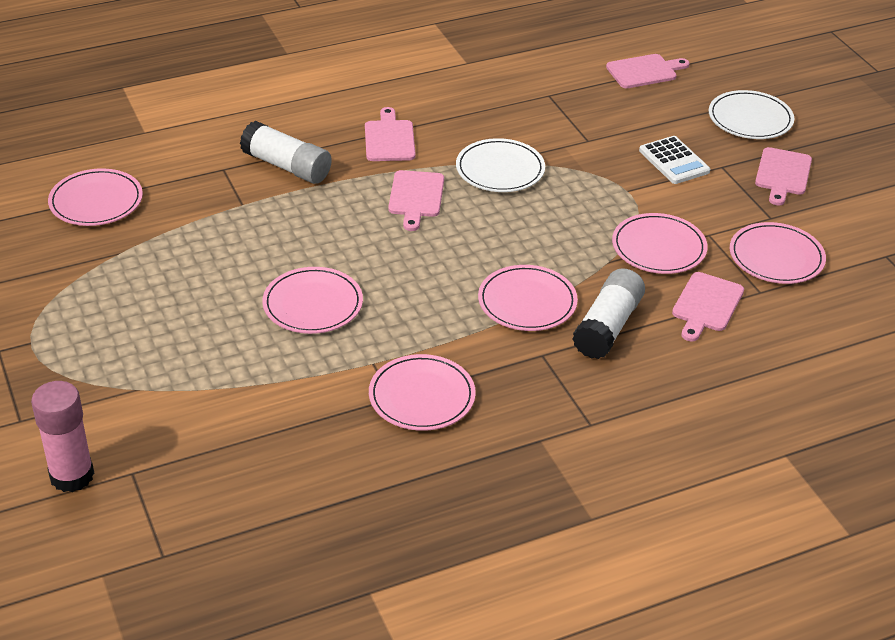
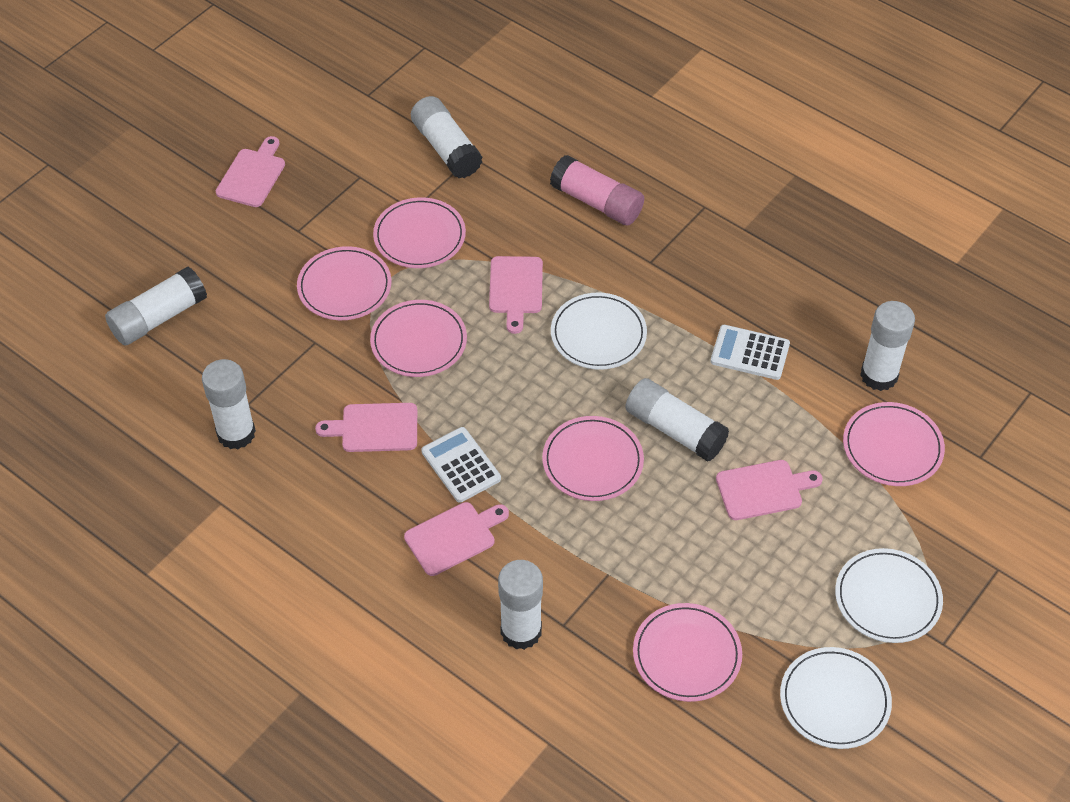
white calculator: 1 -> 2
white glue stick: 2 -> 6
white plate: 2 -> 3

